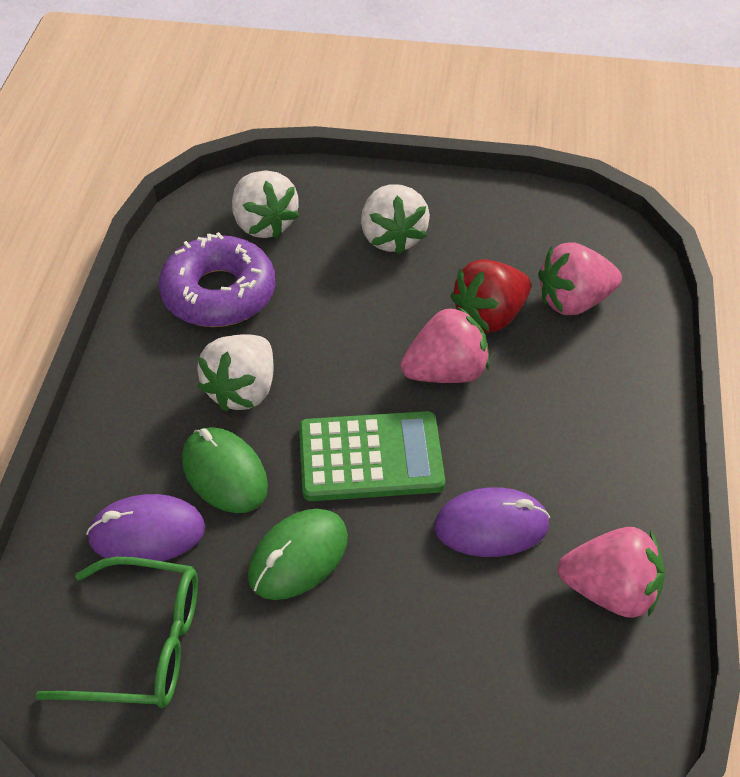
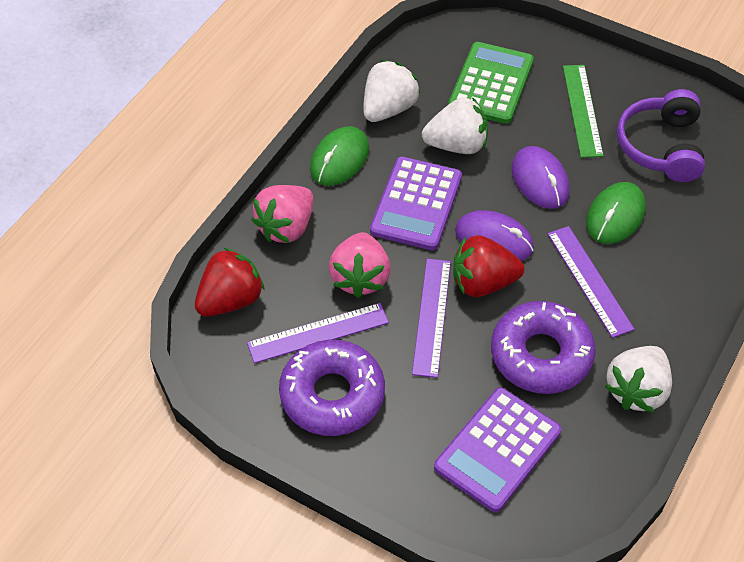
green glasses: 1 -> 0
green ruler: 0 -> 1
pink strawberry: 3 -> 2
purple calculator: 0 -> 2
purple donut: 1 -> 2
purple headphones: 0 -> 1
purple ruler: 0 -> 3
red strawberry: 1 -> 2

